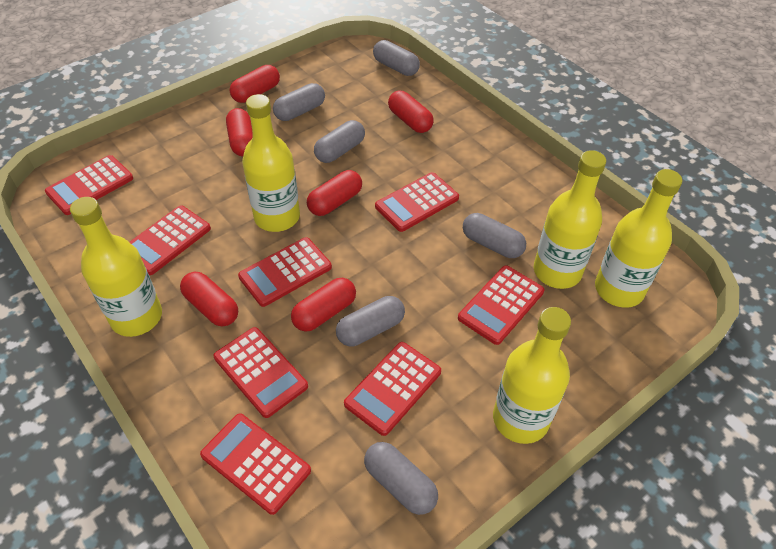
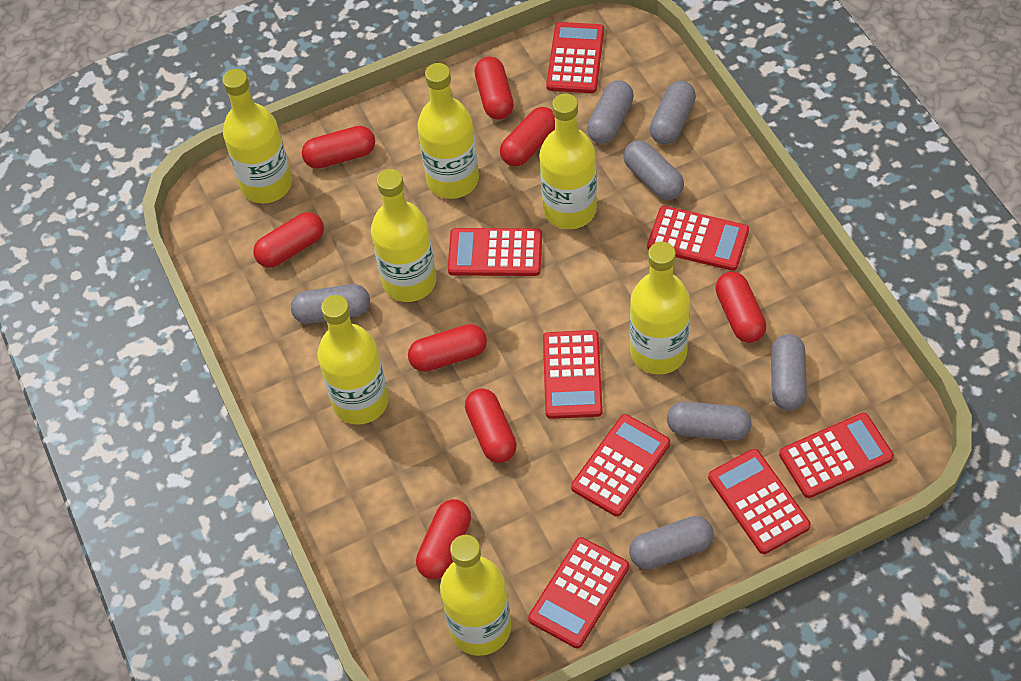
grey capsule: 6 -> 7
red capsule: 6 -> 8
yellow bottle: 5 -> 7

